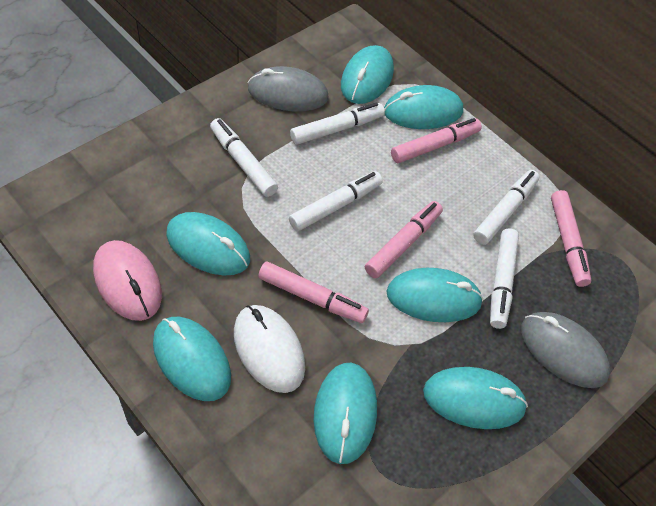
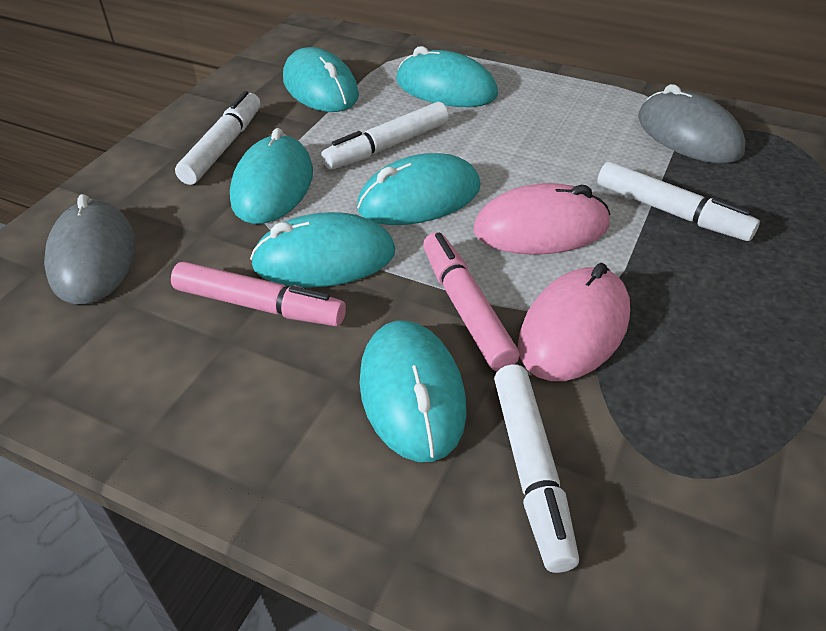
pink marker: 4 -> 2
pink mouse: 1 -> 2
turquoise mouse: 7 -> 6
white marker: 5 -> 4
white mouse: 1 -> 0

